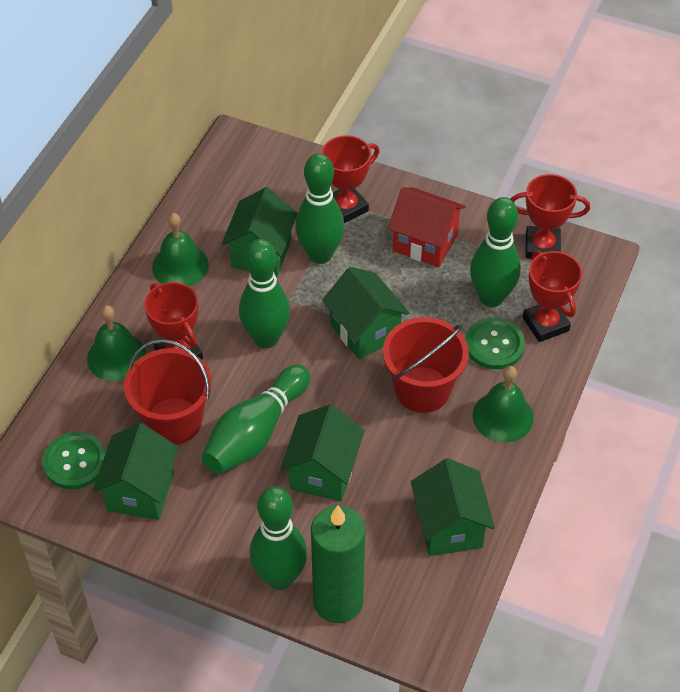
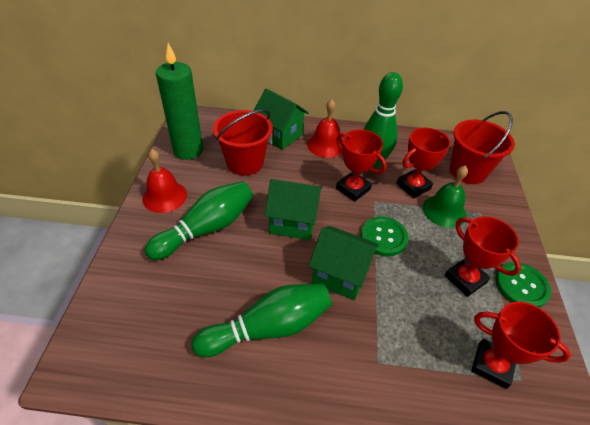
green bell: 3 -> 1
green bowling pin: 5 -> 3
green house: 5 -> 3
red bell: 0 -> 2
red house: 1 -> 0

